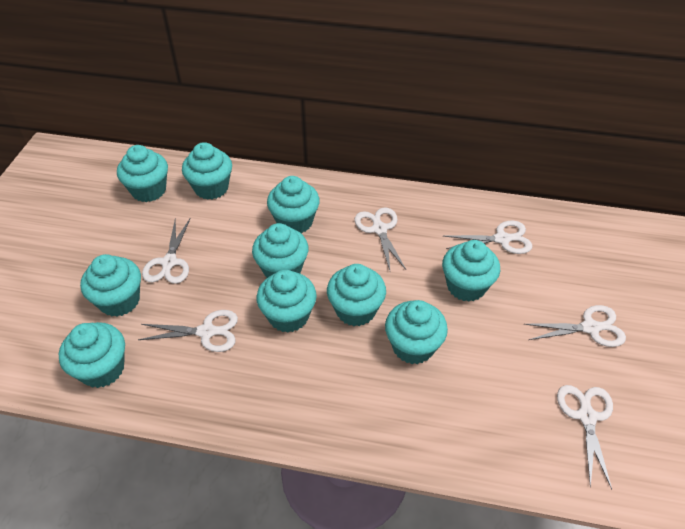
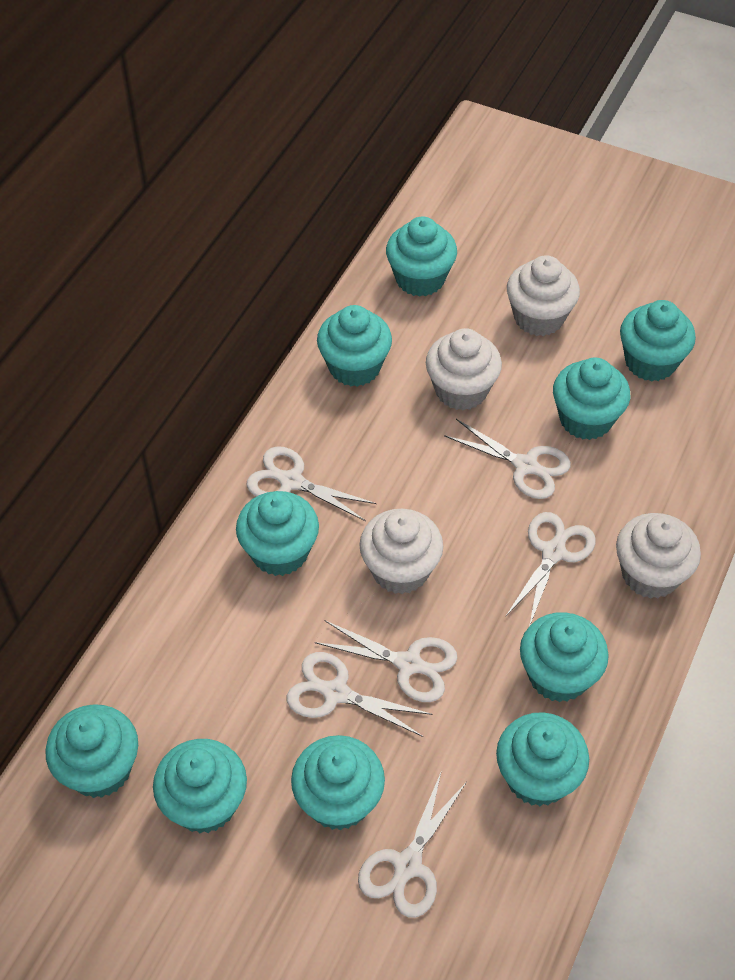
white cupcake: 0 -> 4

